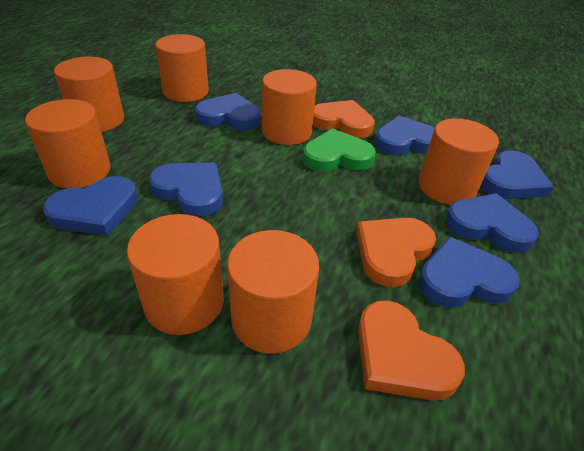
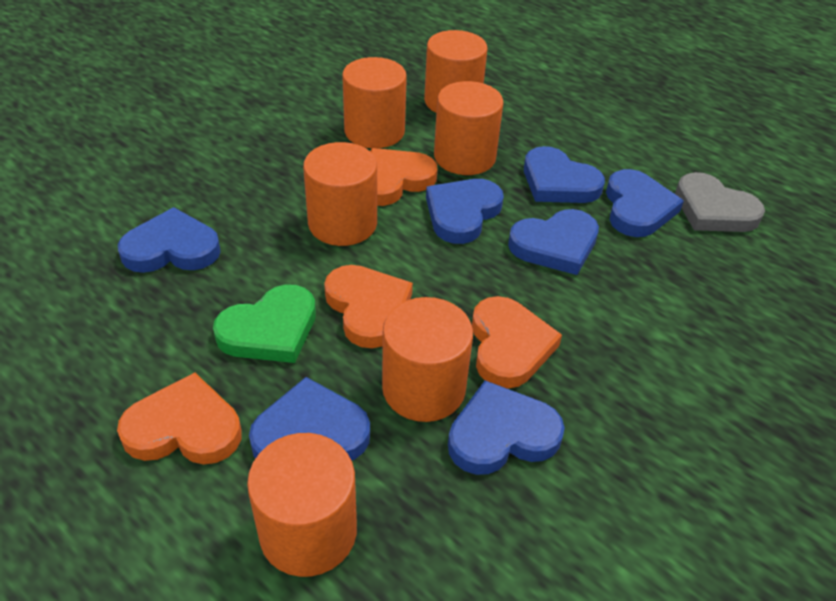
grey heart: 0 -> 1
orange cylinder: 7 -> 6
orange heart: 3 -> 4

